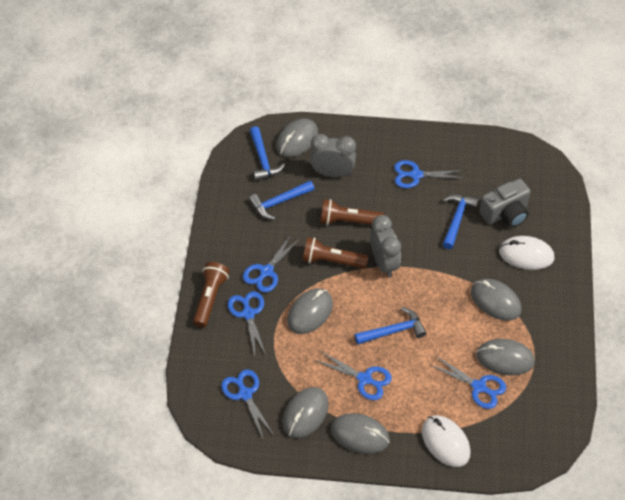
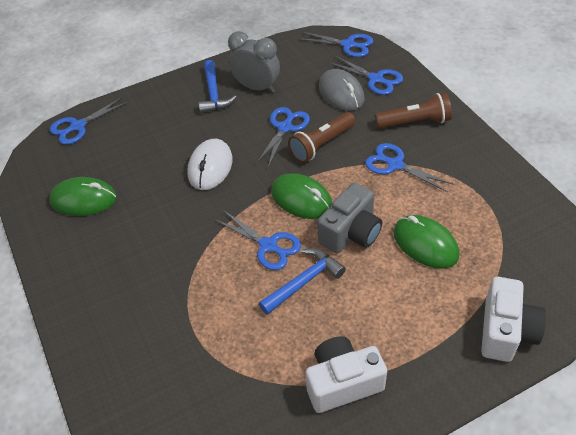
blue hammer: 4 -> 2
brown flashlight: 3 -> 2
green mouse: 0 -> 3
grey clock: 2 -> 1
grey mouse: 6 -> 1
white camera: 0 -> 2
white mouse: 2 -> 1

